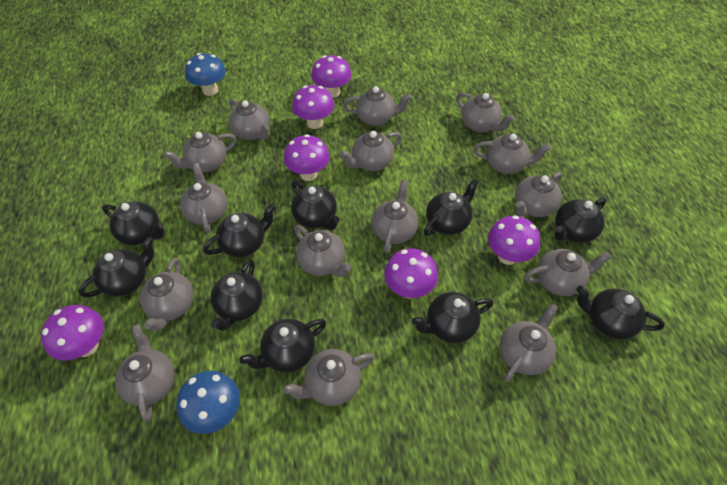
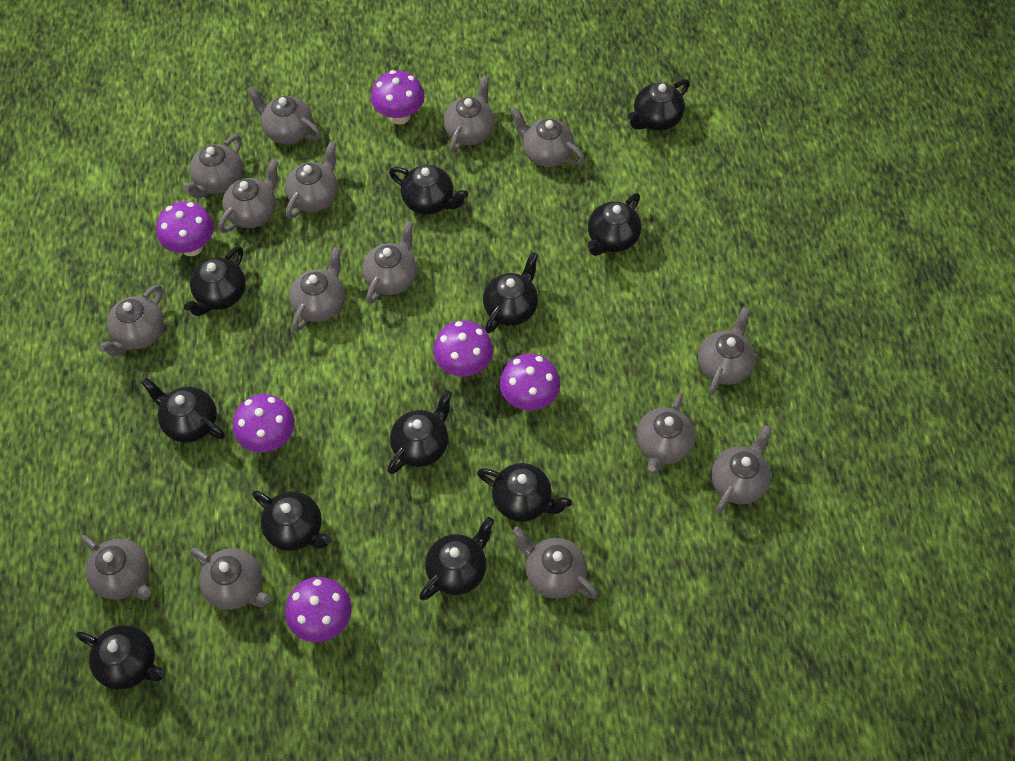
black teapot: 10 -> 11
blue mushroom: 2 -> 0

